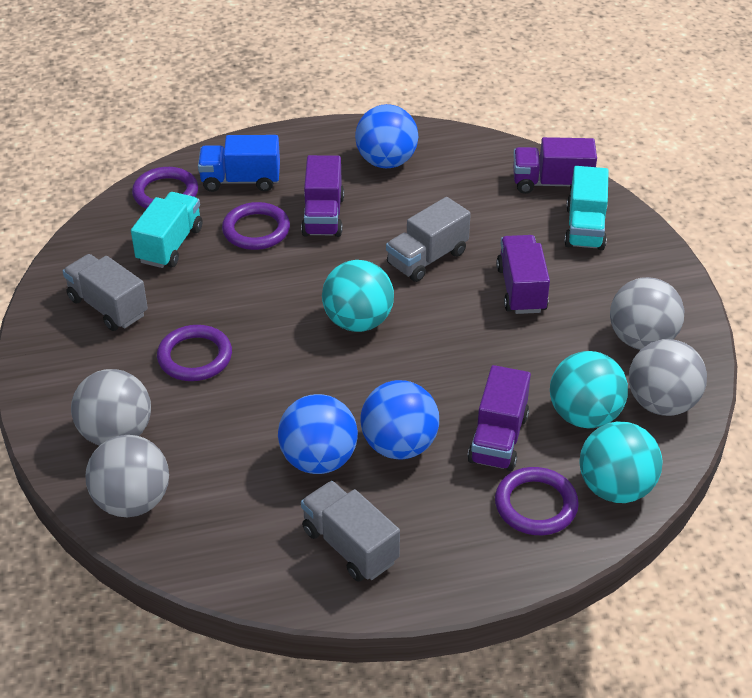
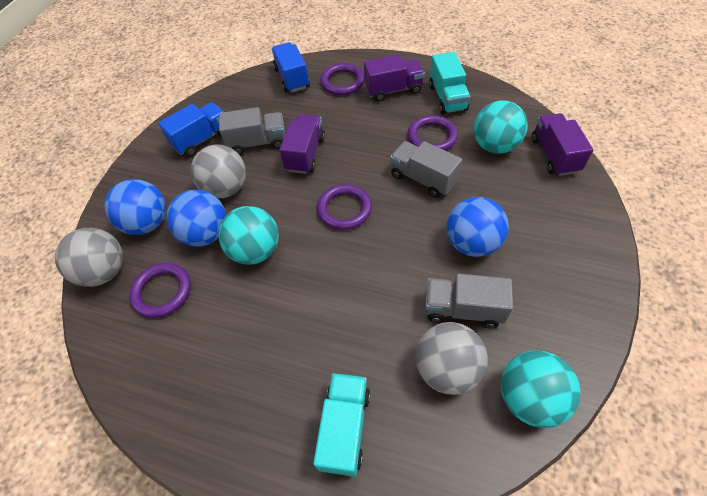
blue truck: 1 -> 2
grey ball: 4 -> 3
purple truck: 4 -> 3

